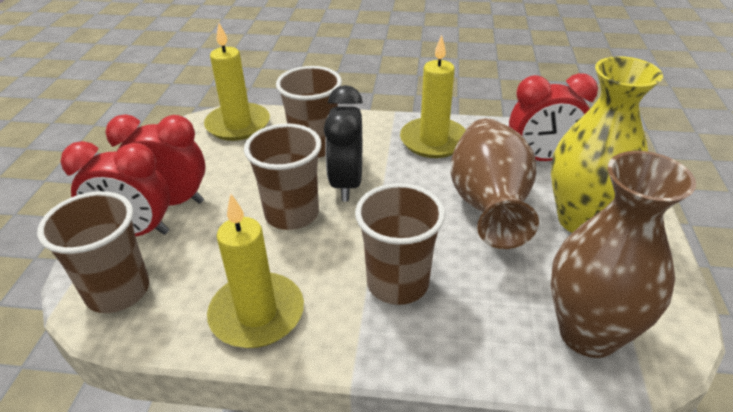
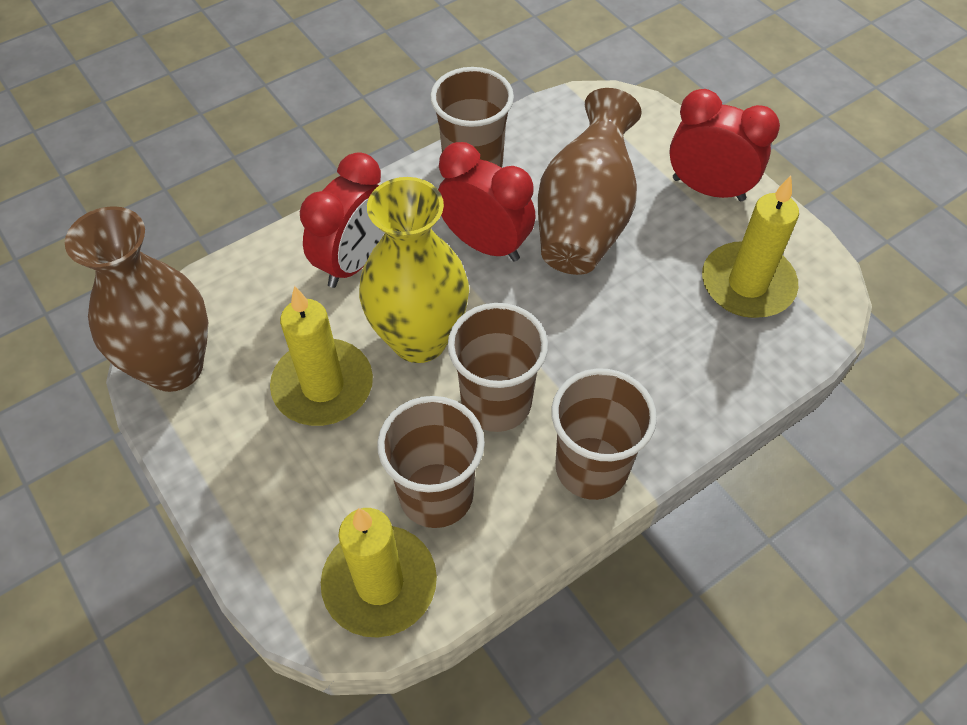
black clock: 1 -> 0

